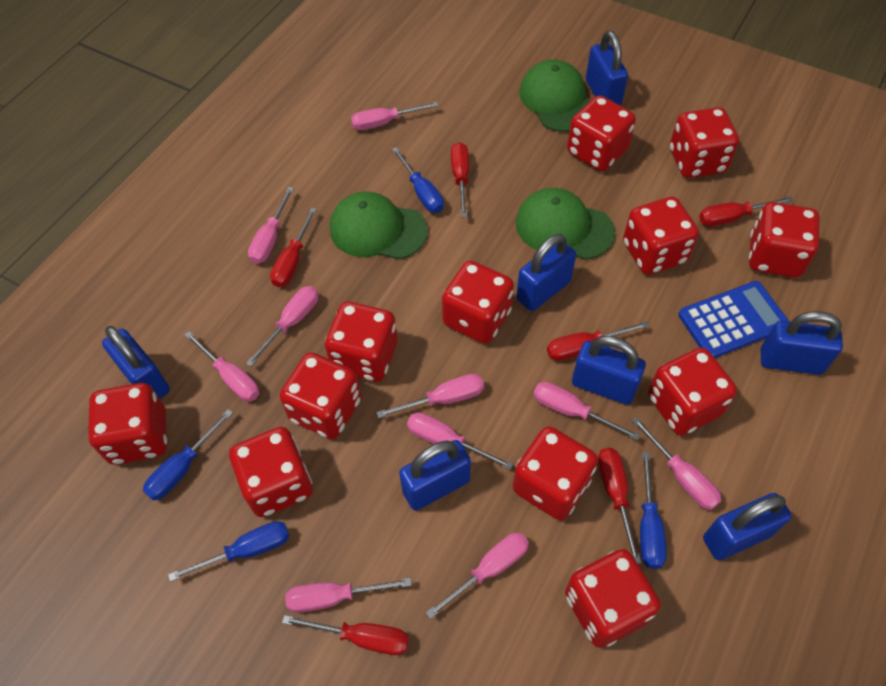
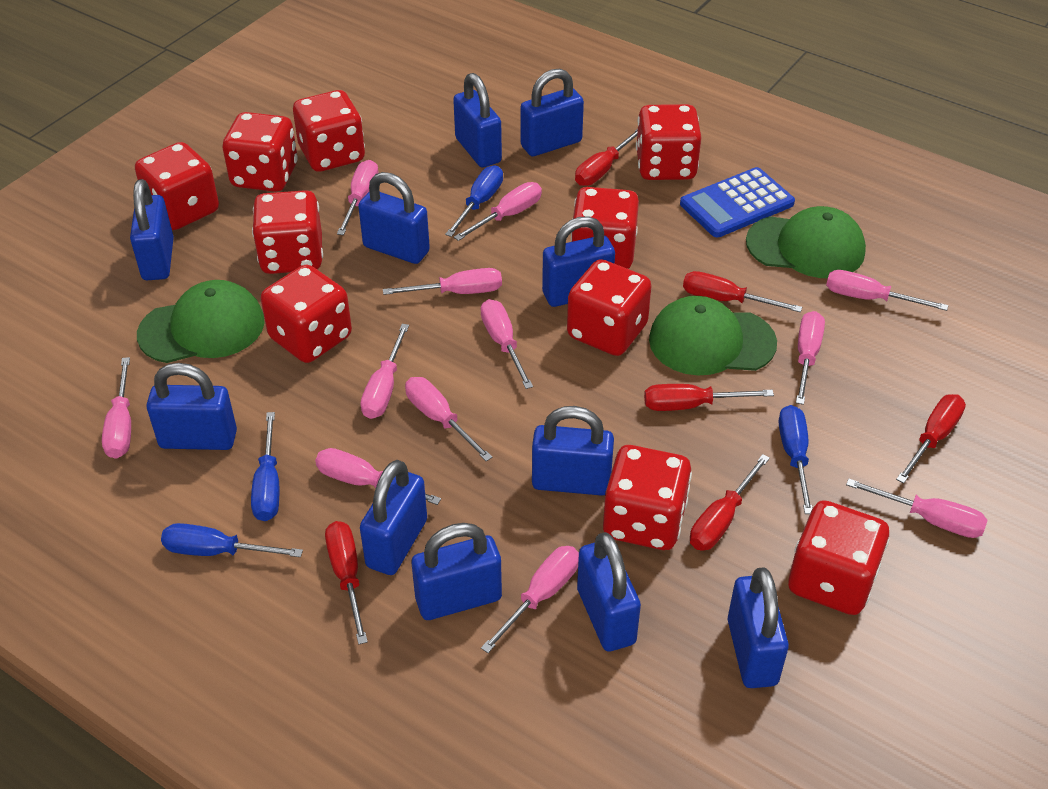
blue padlock: 7 -> 11
pink screwdriver: 10 -> 12
red dice: 12 -> 10

